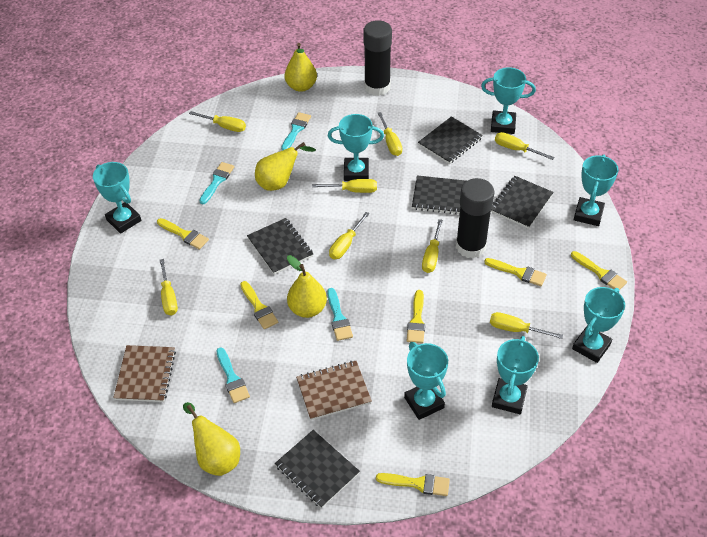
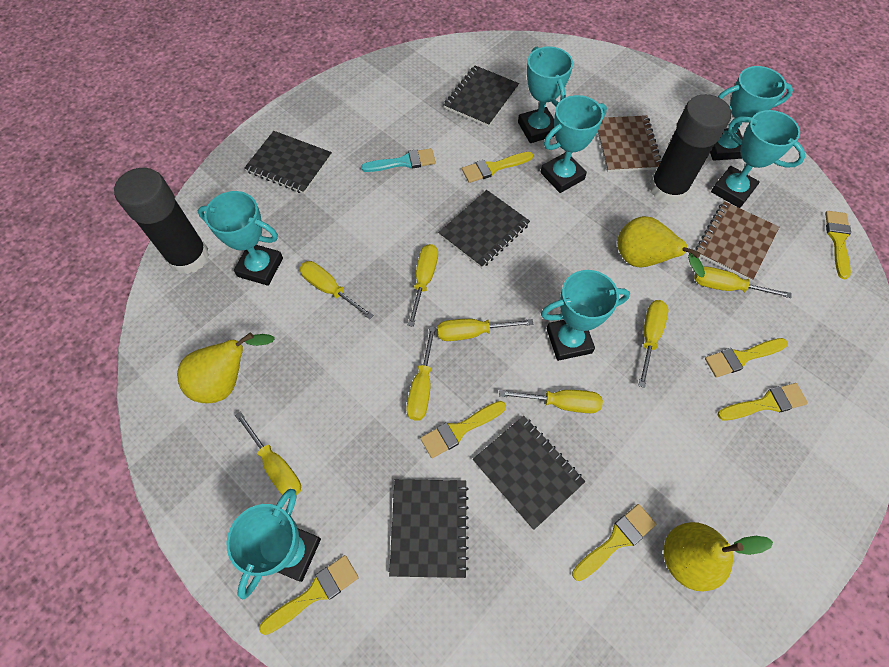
turquoise brush: 4 -> 1
yellow brush: 6 -> 7
yellow pear: 4 -> 3

